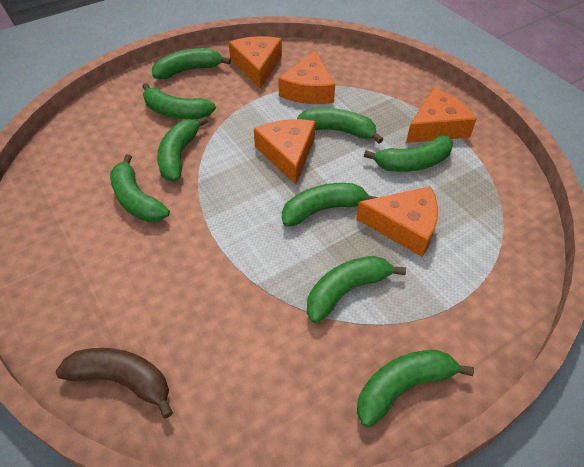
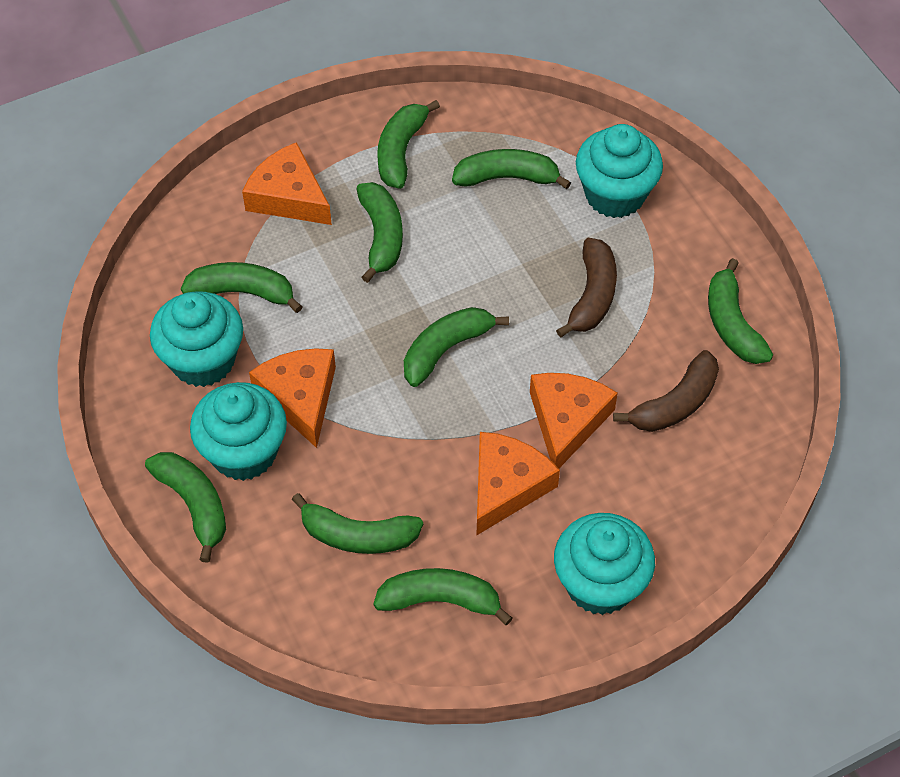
brown banana: 1 -> 2
orange cheese: 5 -> 4
turquoise cupcake: 0 -> 4

